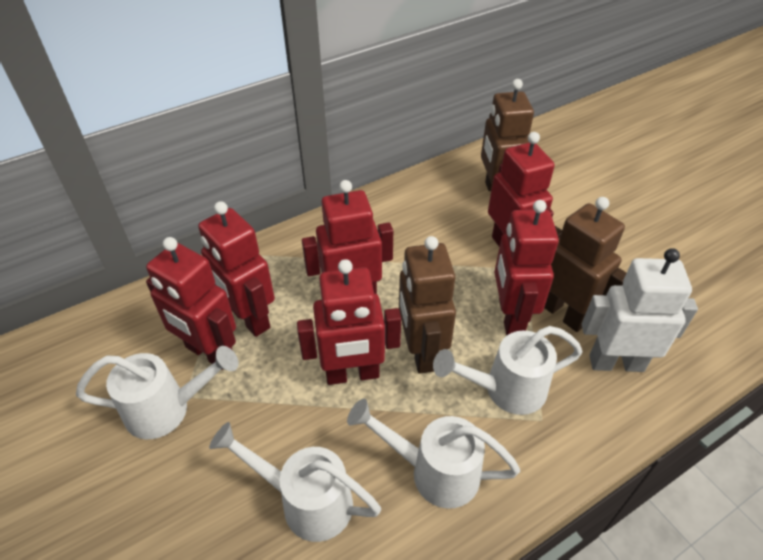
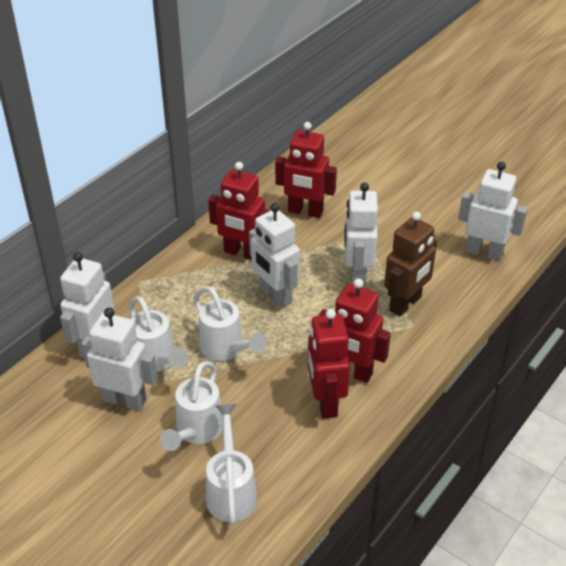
brown robot: 3 -> 1
red robot: 6 -> 4
white robot: 1 -> 5

